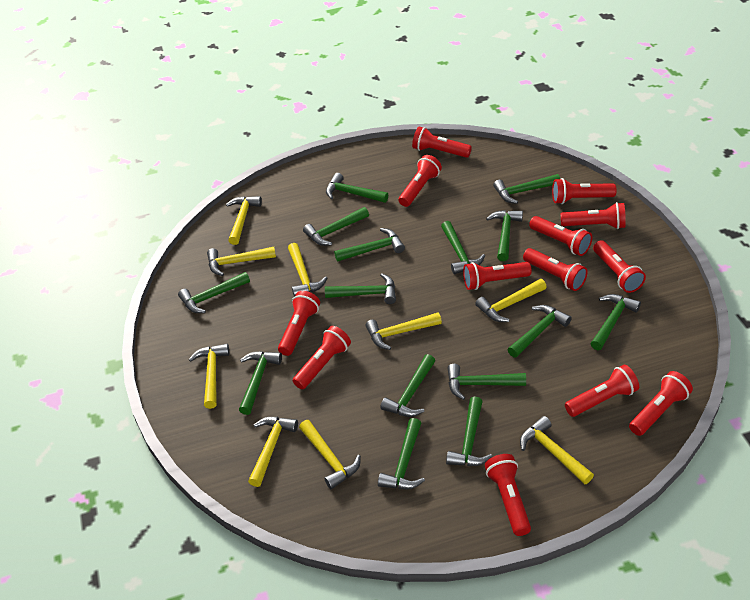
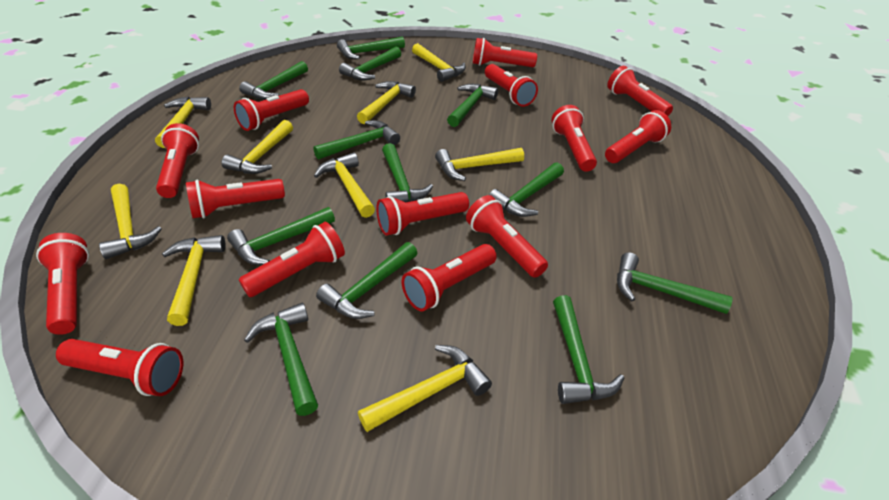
green hammer: 15 -> 12
red flashlight: 13 -> 14

